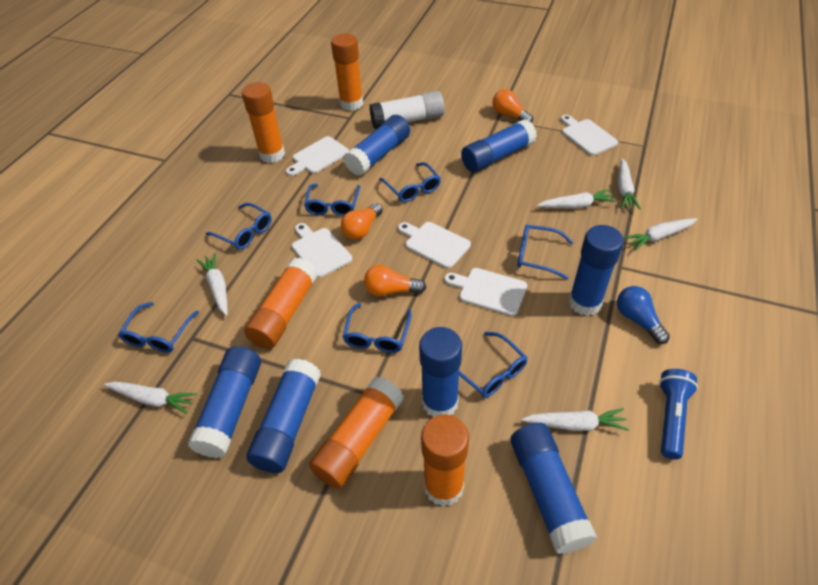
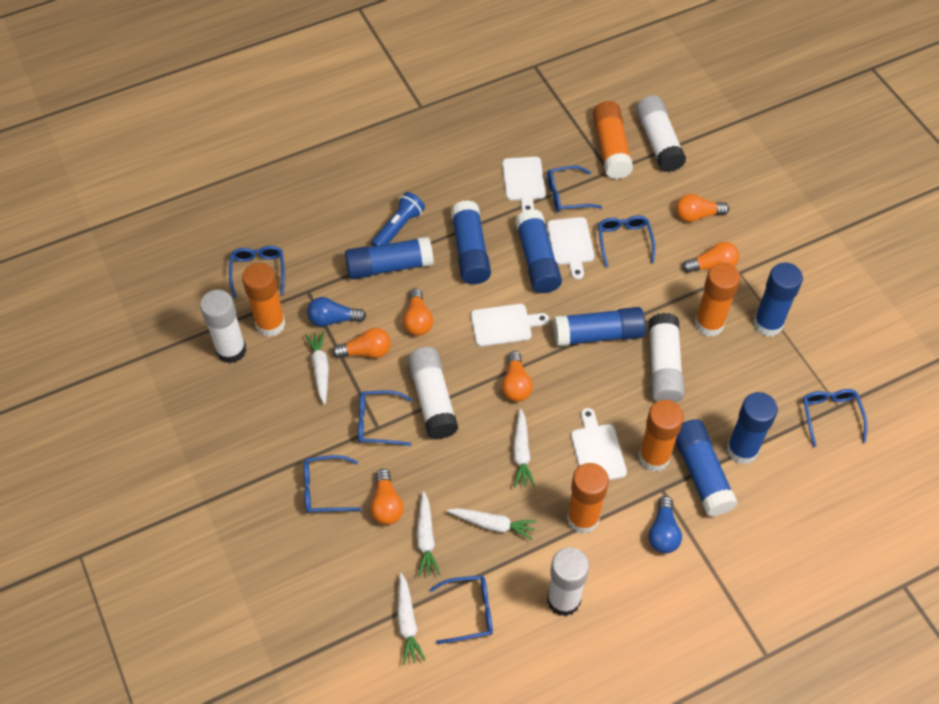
blue light bulb: 1 -> 2
orange light bulb: 3 -> 6
white carrot: 6 -> 5
white cutting board: 5 -> 4
white glue stick: 1 -> 5

